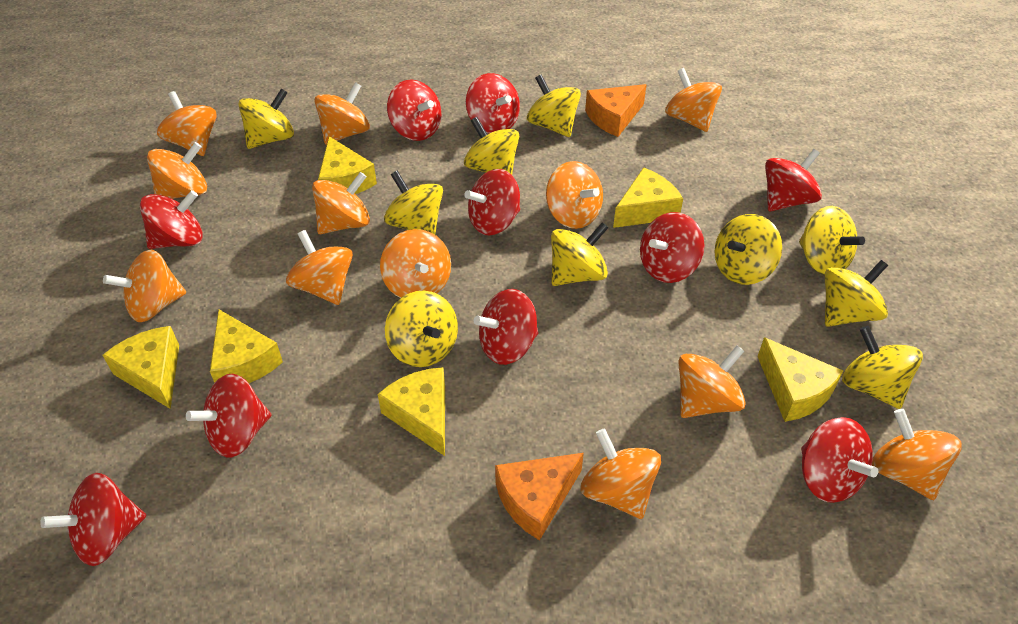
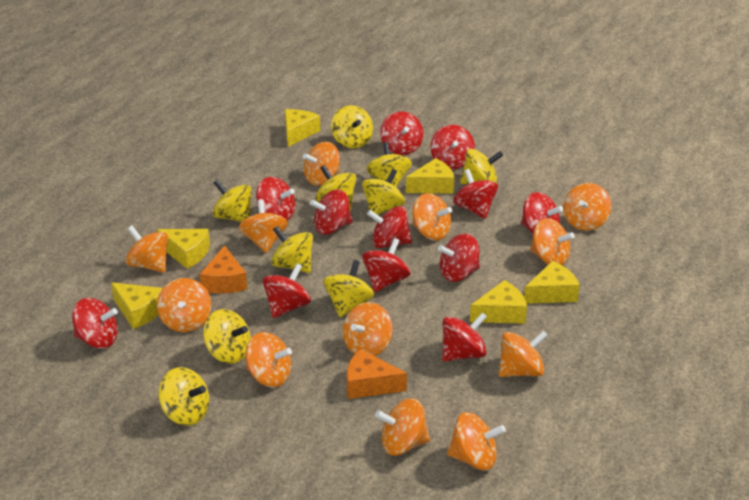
red spinning top: 10 -> 12

